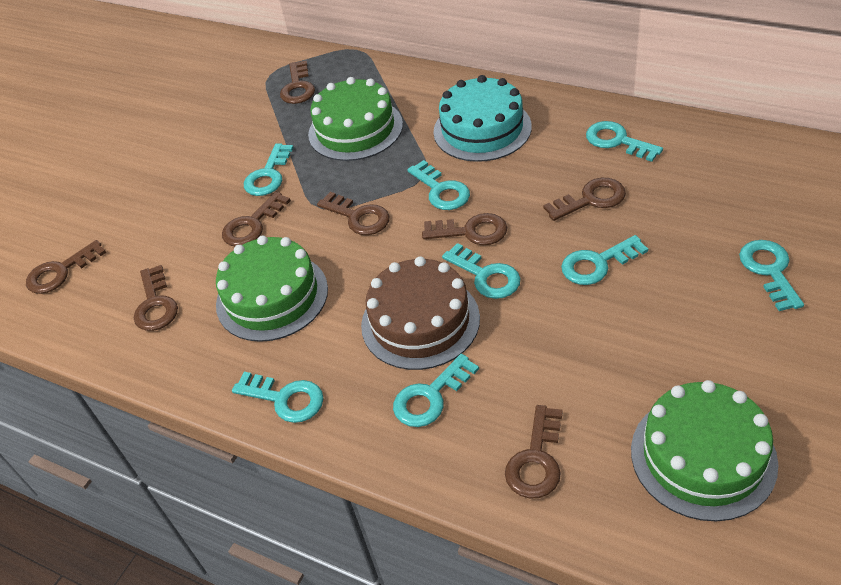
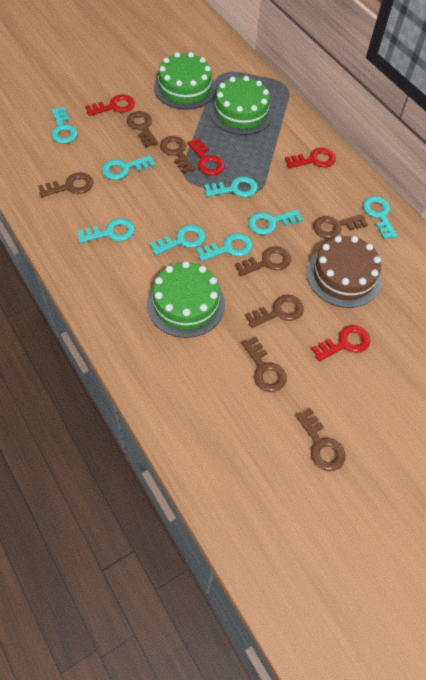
red key: 0 -> 4
turquoise cake: 1 -> 0

